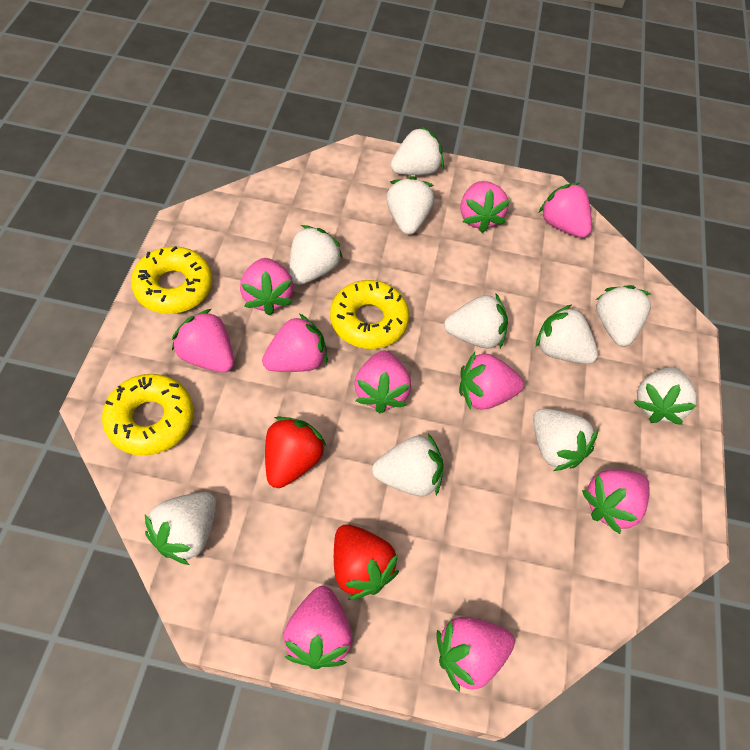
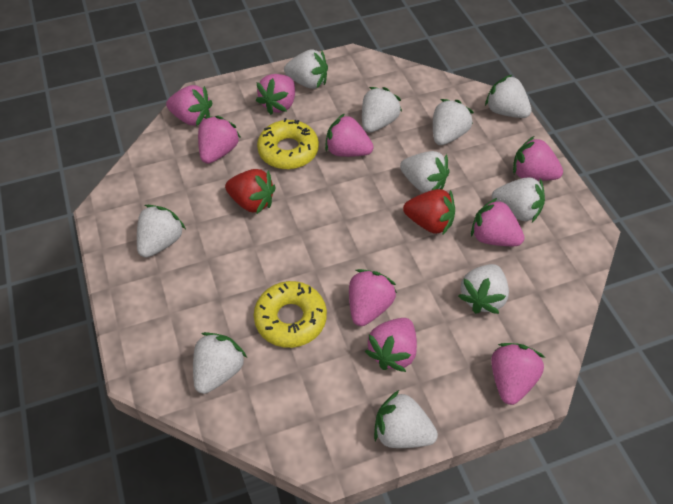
pink strawberry: 10 -> 9
yellow donut: 3 -> 2

